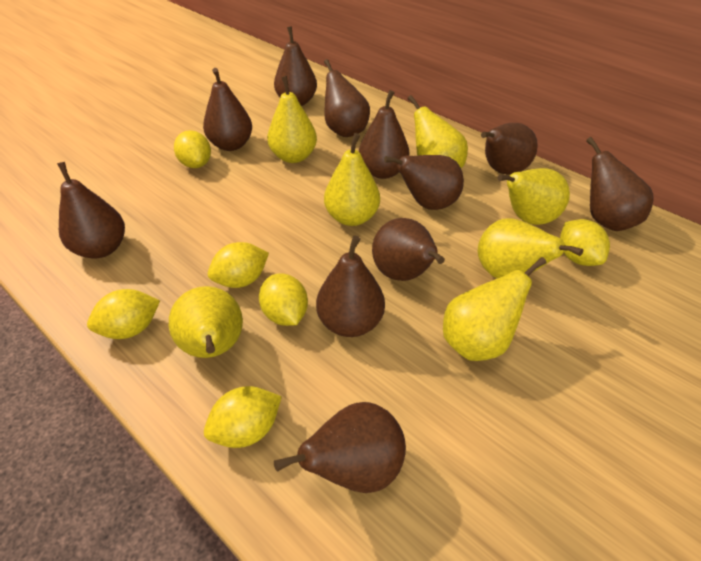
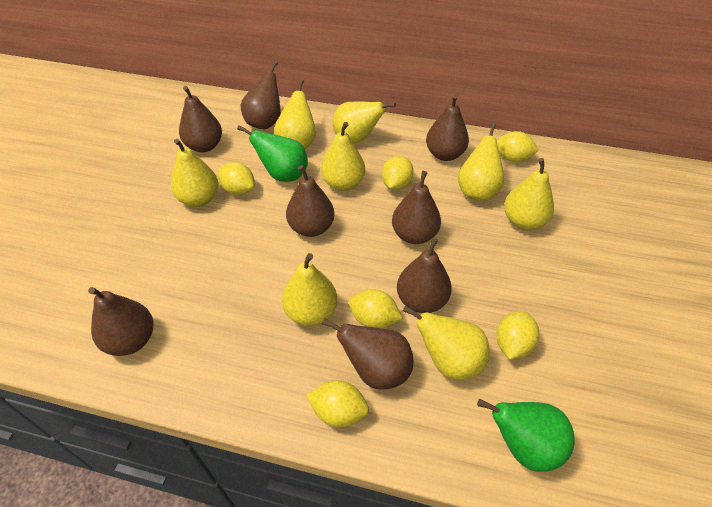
brown pear: 11 -> 8
green pear: 0 -> 2
yellow pear: 7 -> 8

